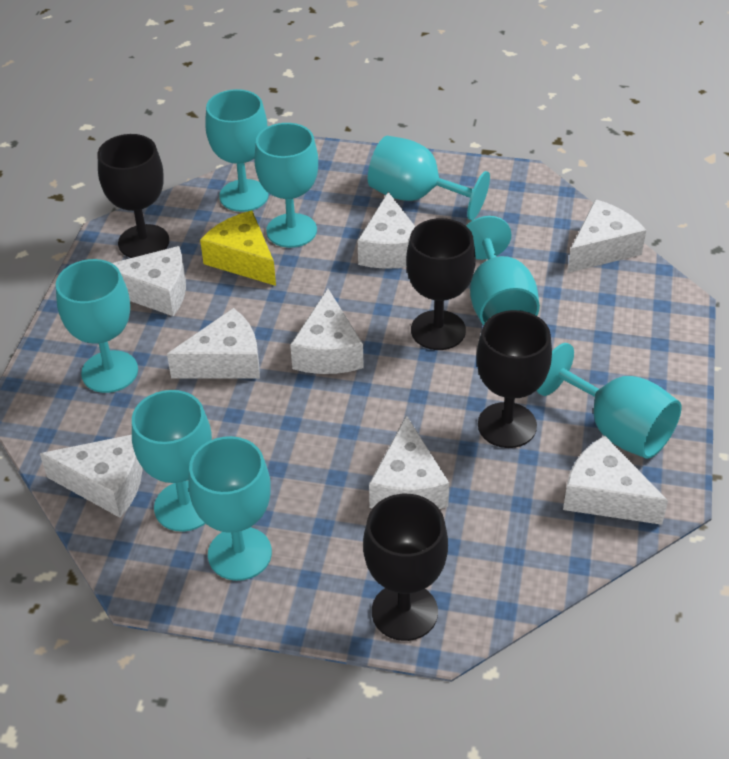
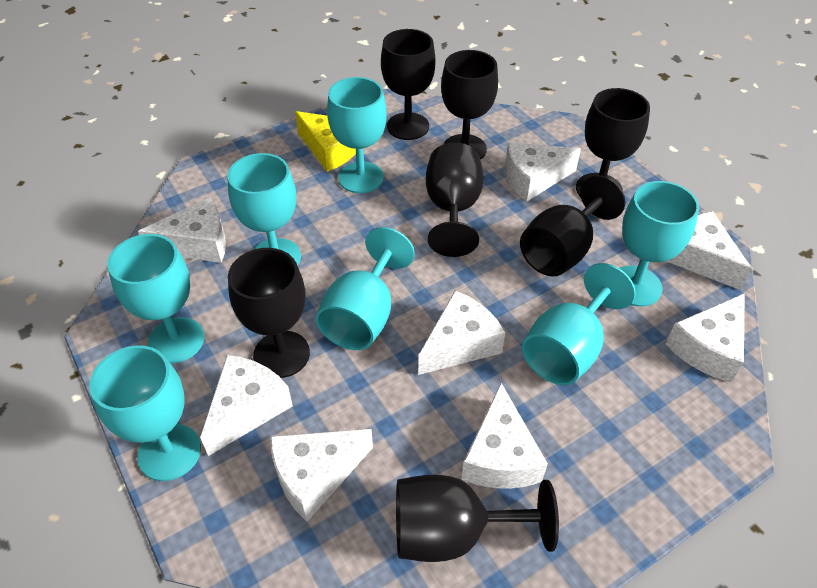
black goblet: 4 -> 7
turquoise goblet: 8 -> 7

